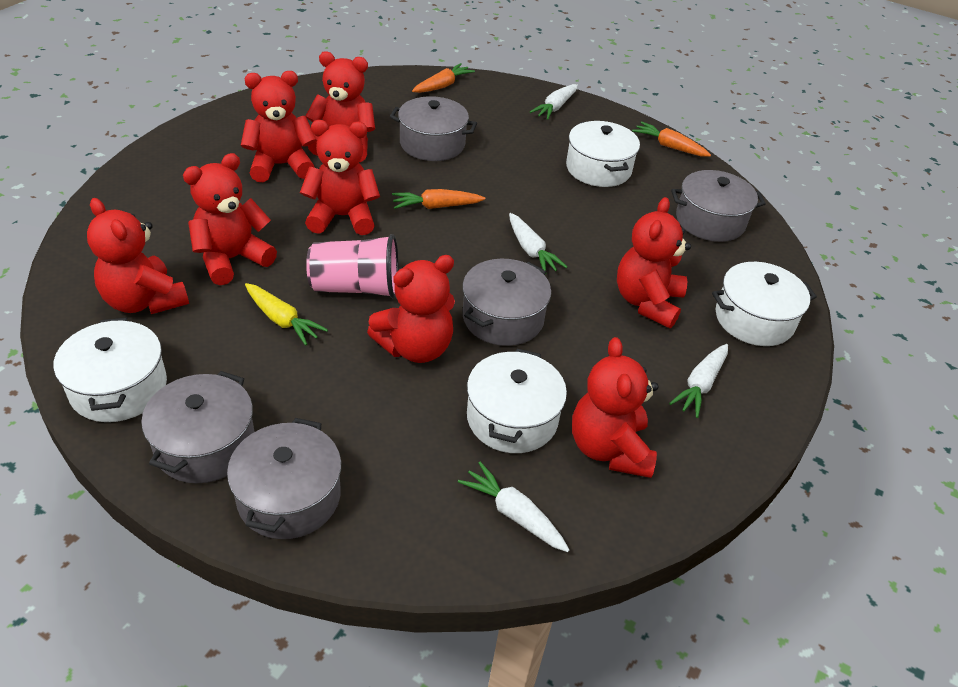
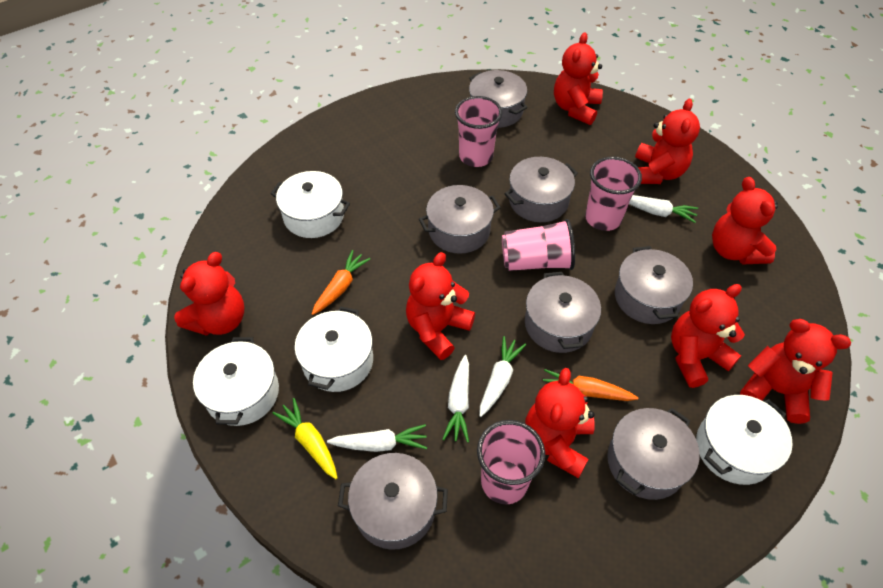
grey pot: 5 -> 7
orange carrot: 3 -> 2
pink cup: 1 -> 4

